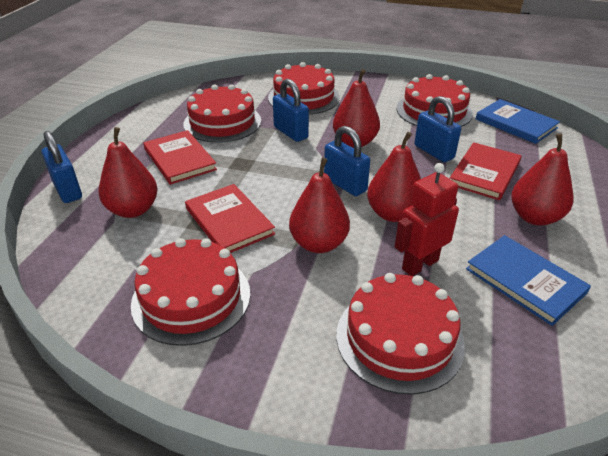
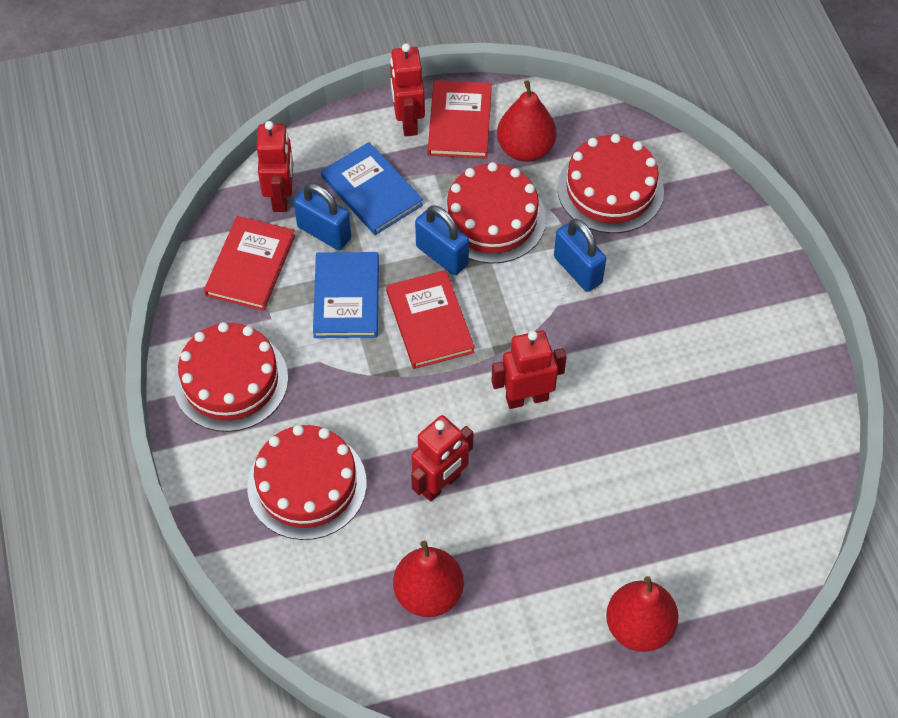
blue padlock: 4 -> 3
red cake: 5 -> 4
red pear: 5 -> 3
red robot: 1 -> 4

